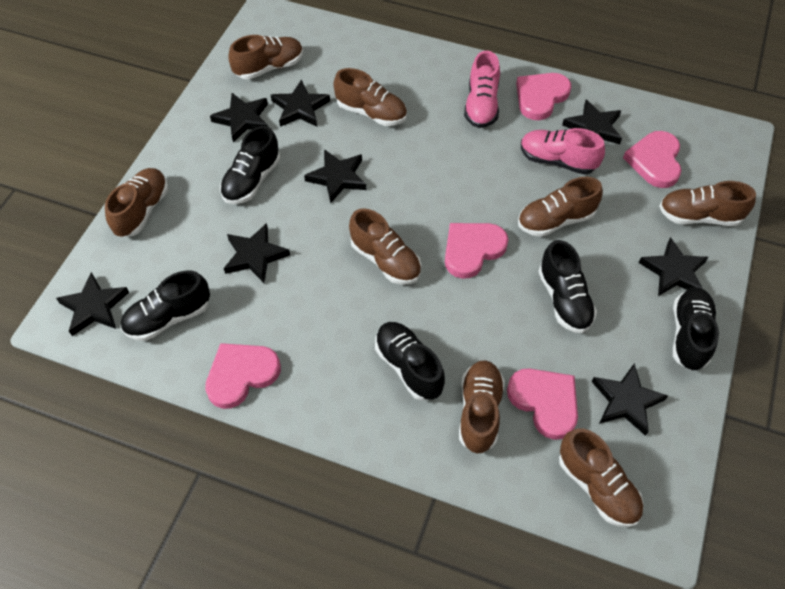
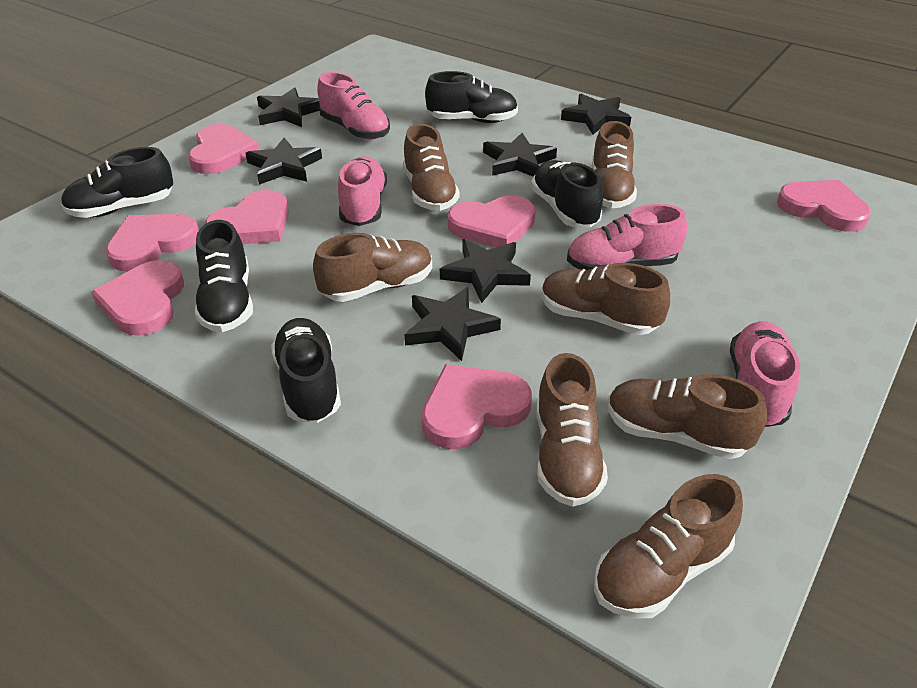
black star: 8 -> 6
brown shoe: 8 -> 7
pink heart: 5 -> 7
pink shoe: 2 -> 4

